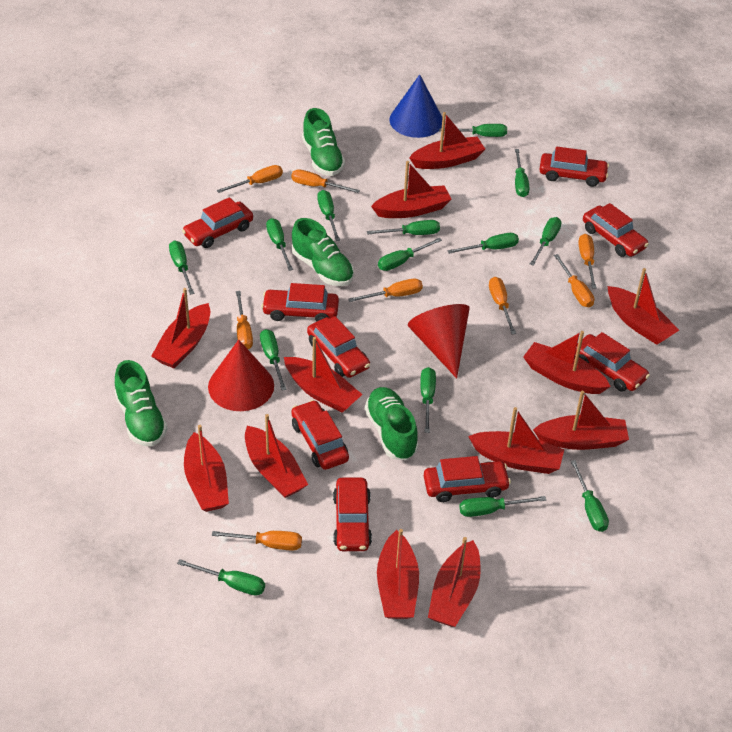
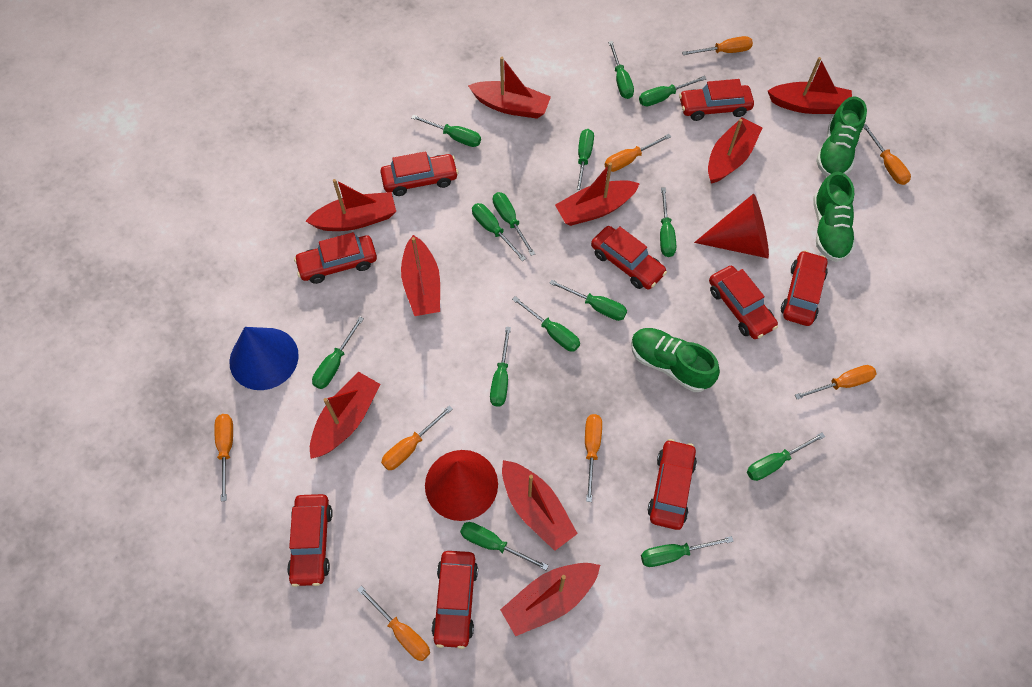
green shoe: 4 -> 3
red boat: 12 -> 9

